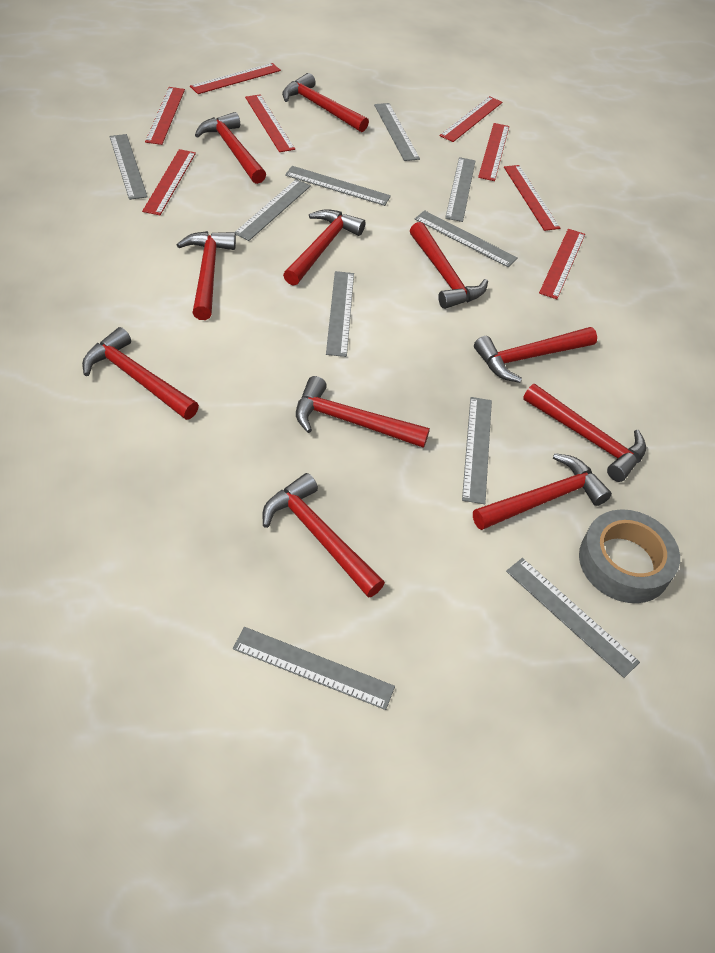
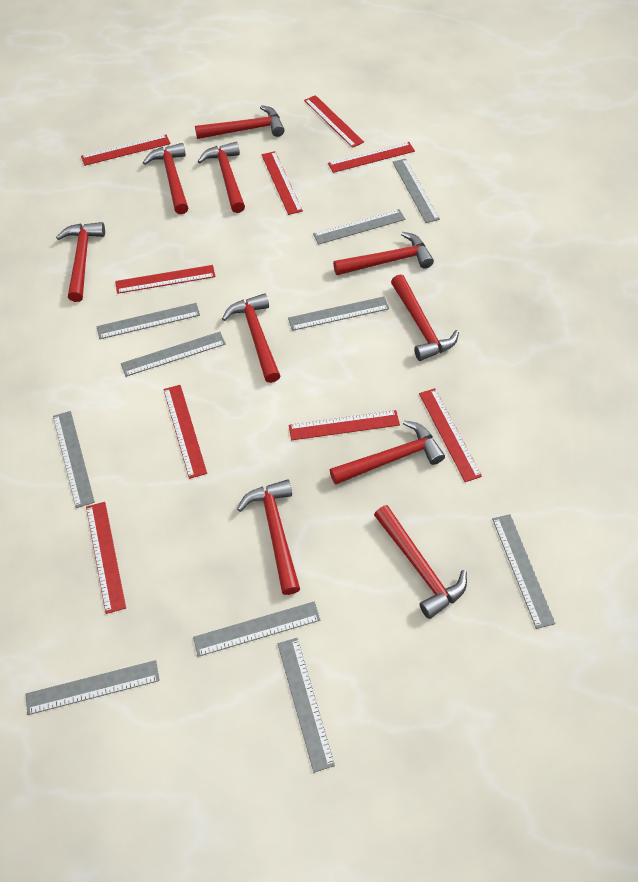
grey tape: 1 -> 0
red hammer: 11 -> 10
red ruler: 8 -> 9

